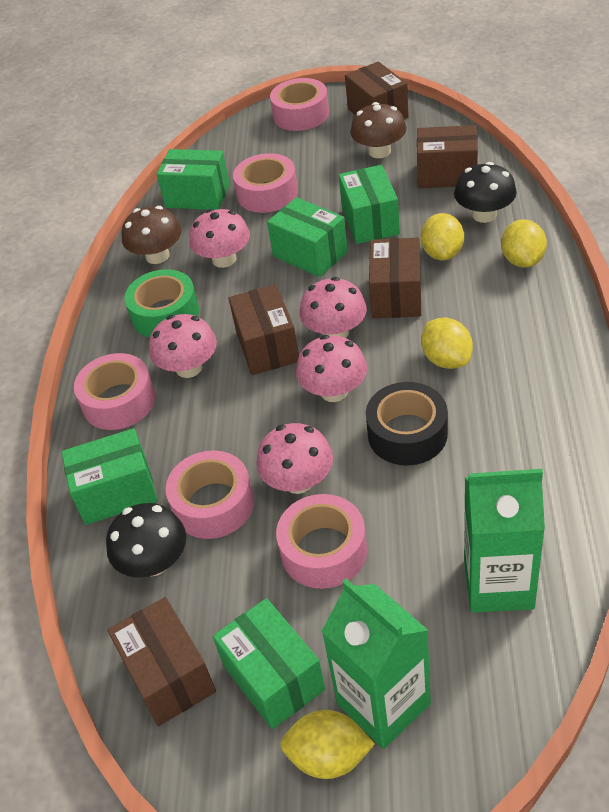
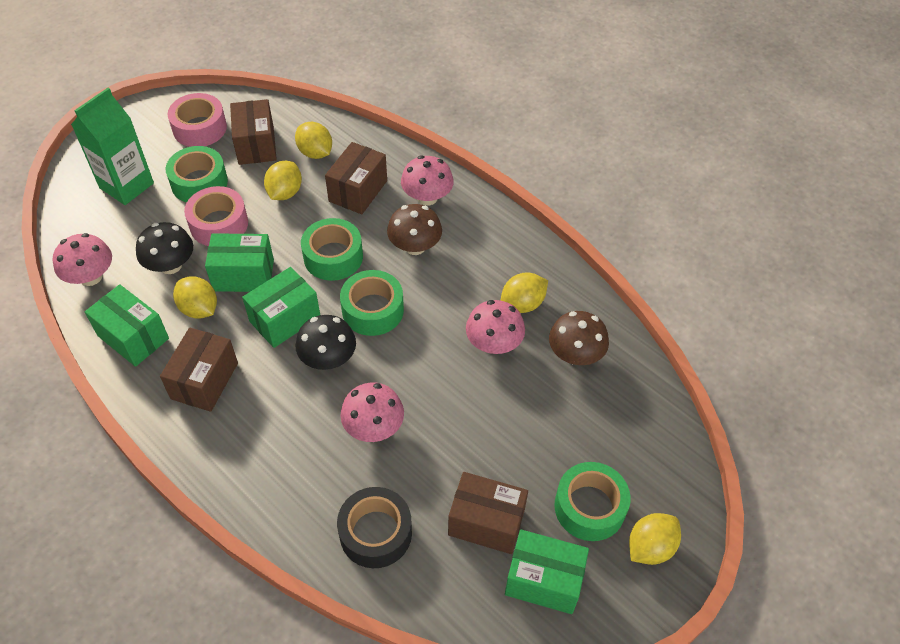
brown box: 5 -> 4
green box: 5 -> 4
green carton: 2 -> 1
green tape: 1 -> 4
pink mushroom: 5 -> 4
pink tape: 5 -> 2
yellow lemon: 4 -> 5

